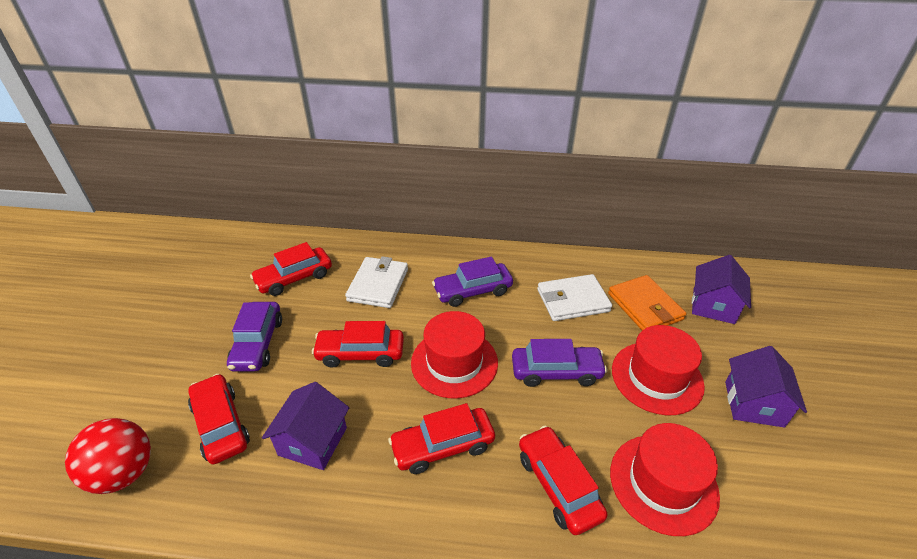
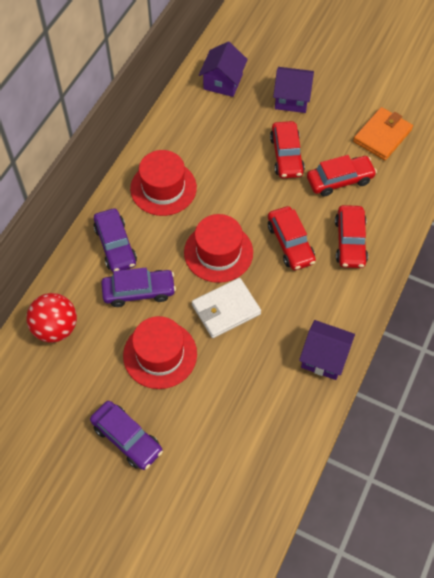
red car: 5 -> 4
white wallet: 2 -> 1

